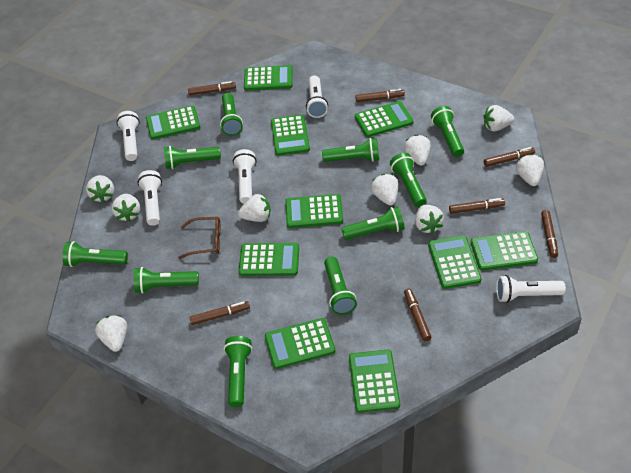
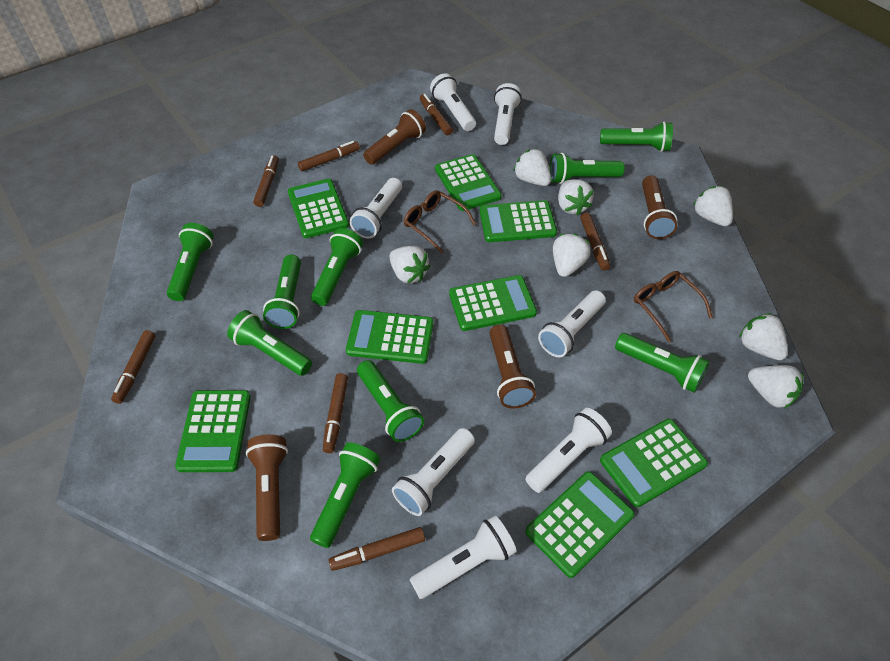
brown flashlight: 0 -> 4
brown glasses: 1 -> 2
green calculator: 10 -> 8
green flashlight: 10 -> 9
white flashlight: 5 -> 7
white strawberry: 9 -> 7

